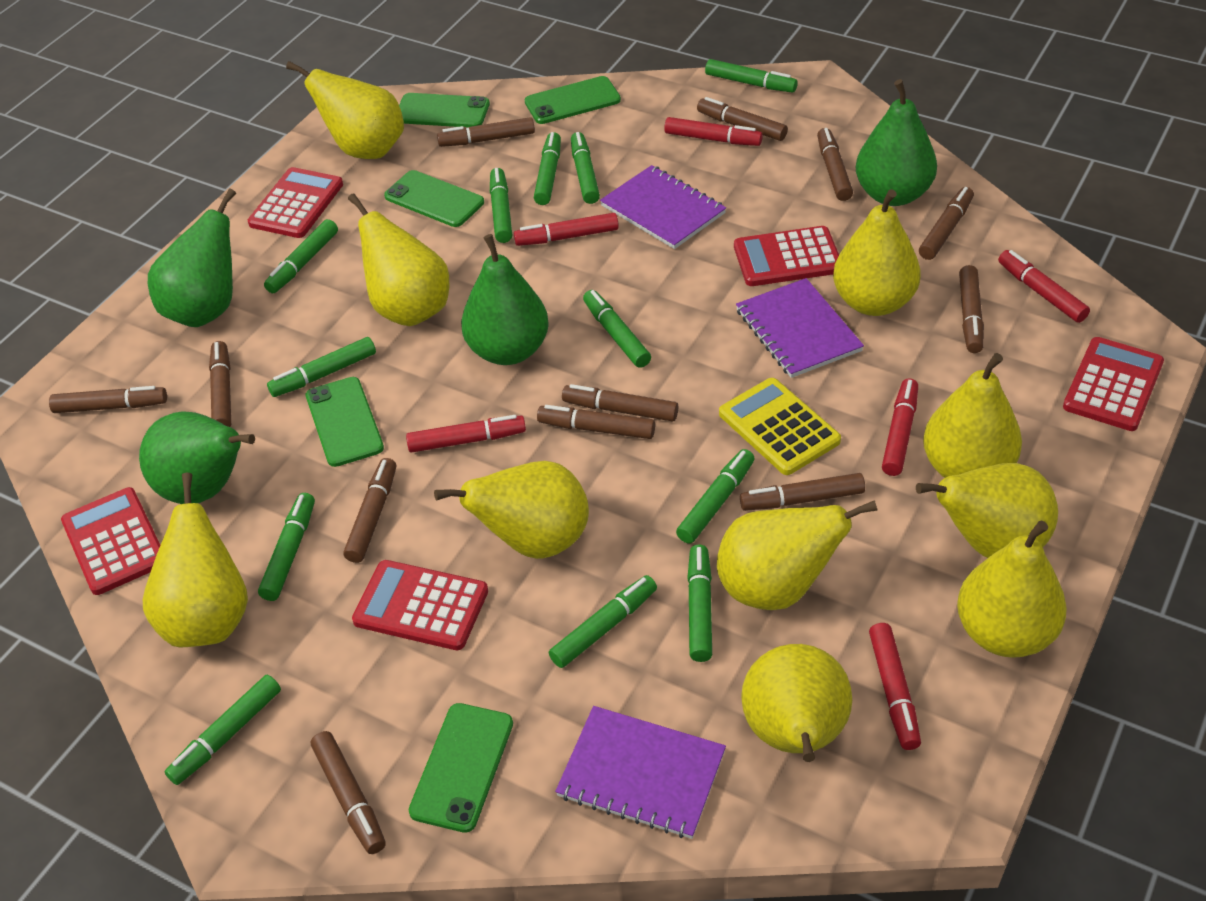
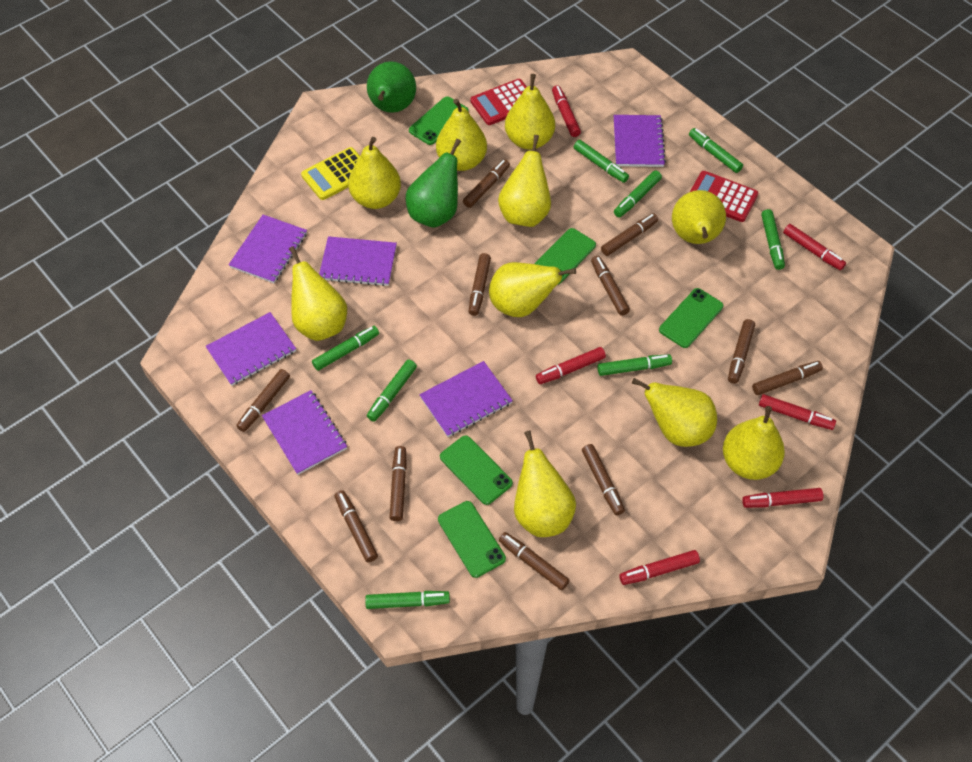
brown marker: 12 -> 11
green marker: 12 -> 8
green pear: 4 -> 2
purple notebook: 3 -> 6
red calculator: 5 -> 2

